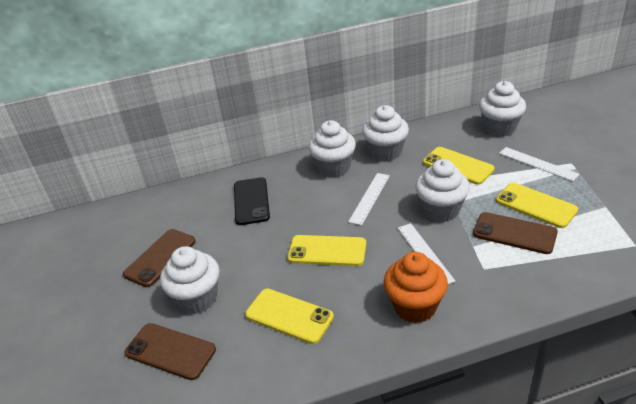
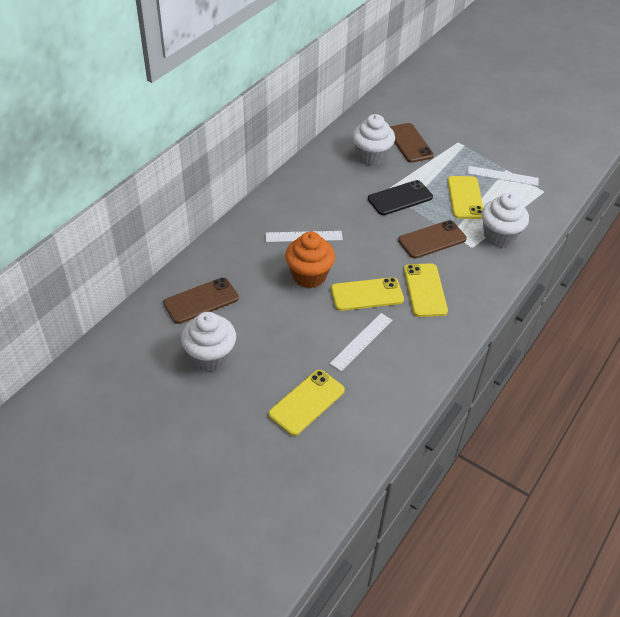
white cupcake: 5 -> 3

